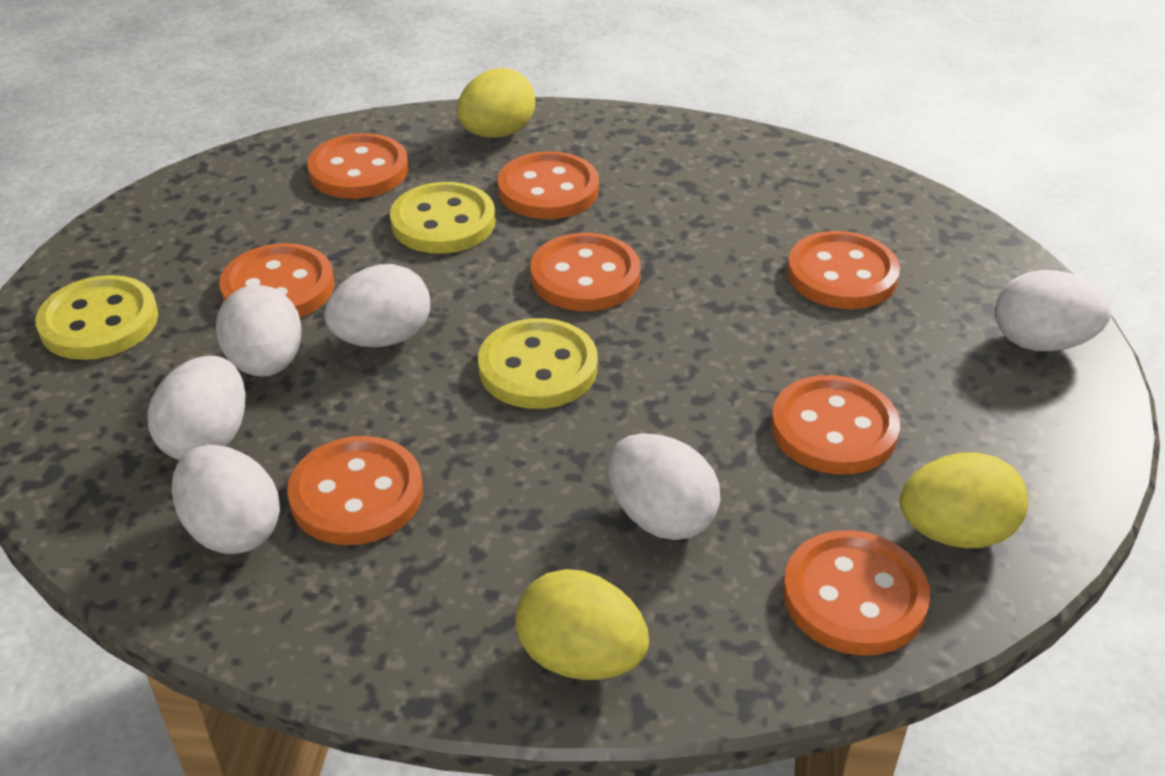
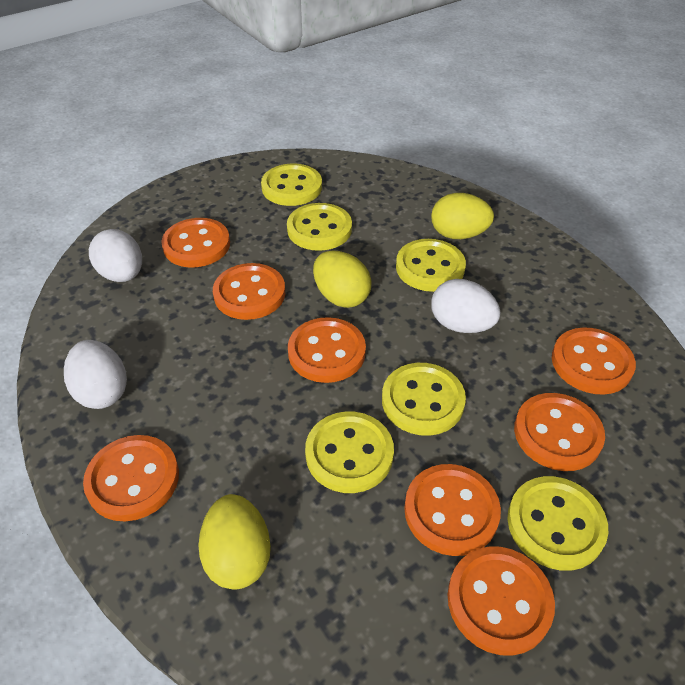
white egg: 6 -> 3
yellow button: 3 -> 6

